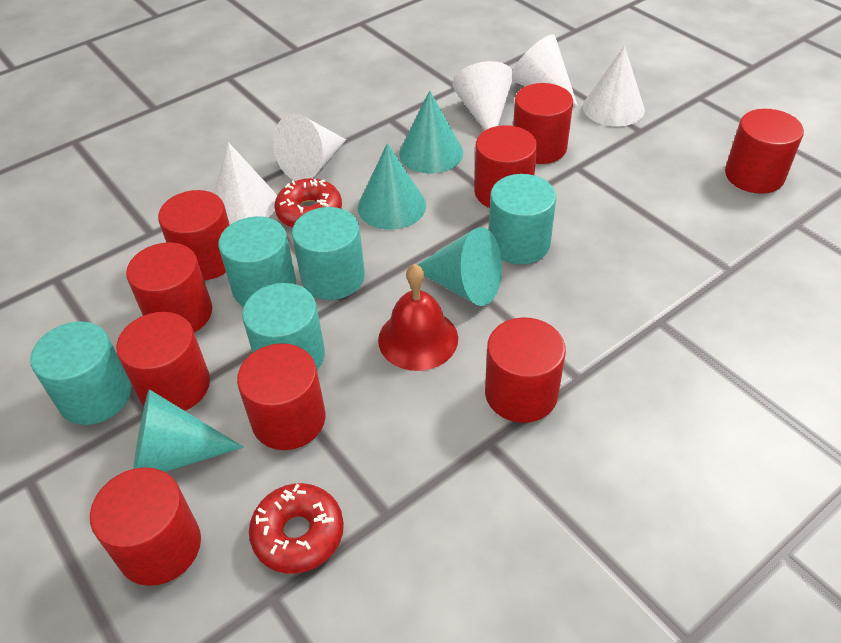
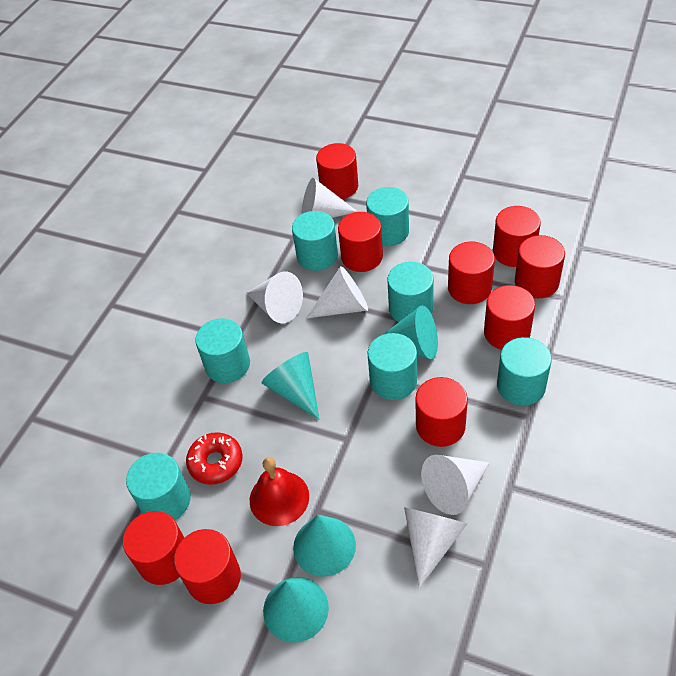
red donut: 2 -> 1
turquoise cylinder: 5 -> 7

